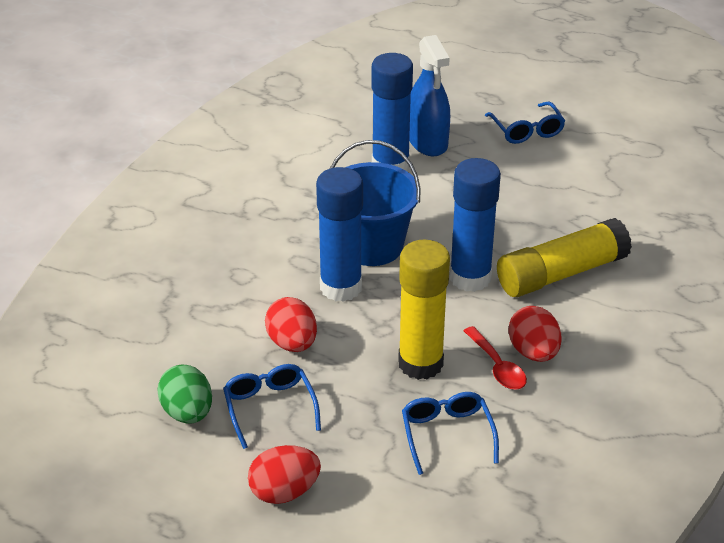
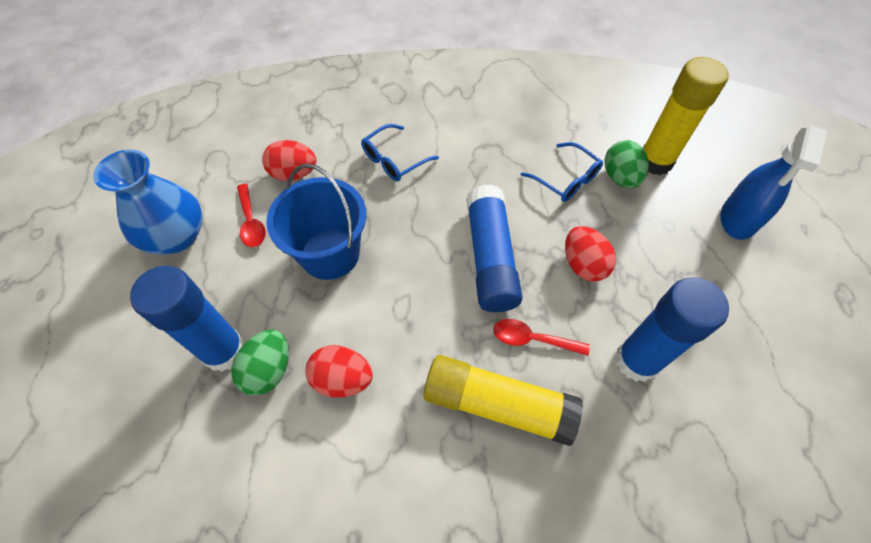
blue glasses: 3 -> 2
blue vase: 0 -> 1
green egg: 1 -> 2
red spoon: 1 -> 2

